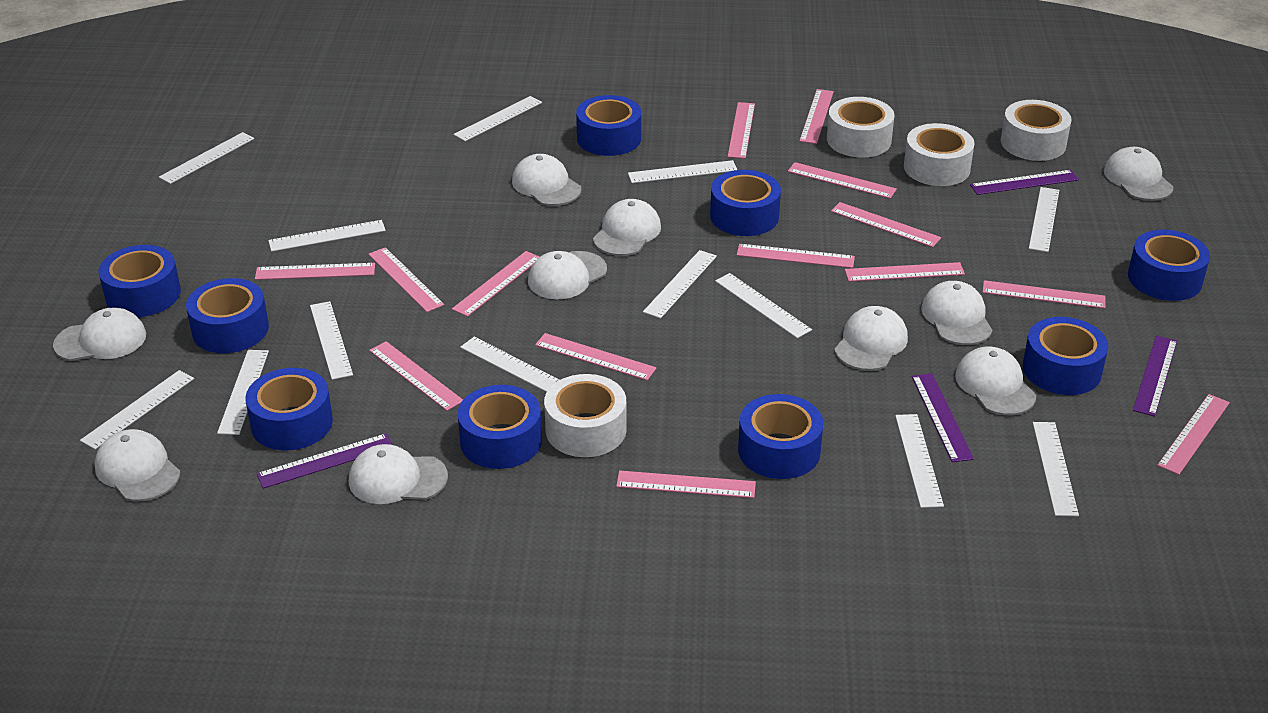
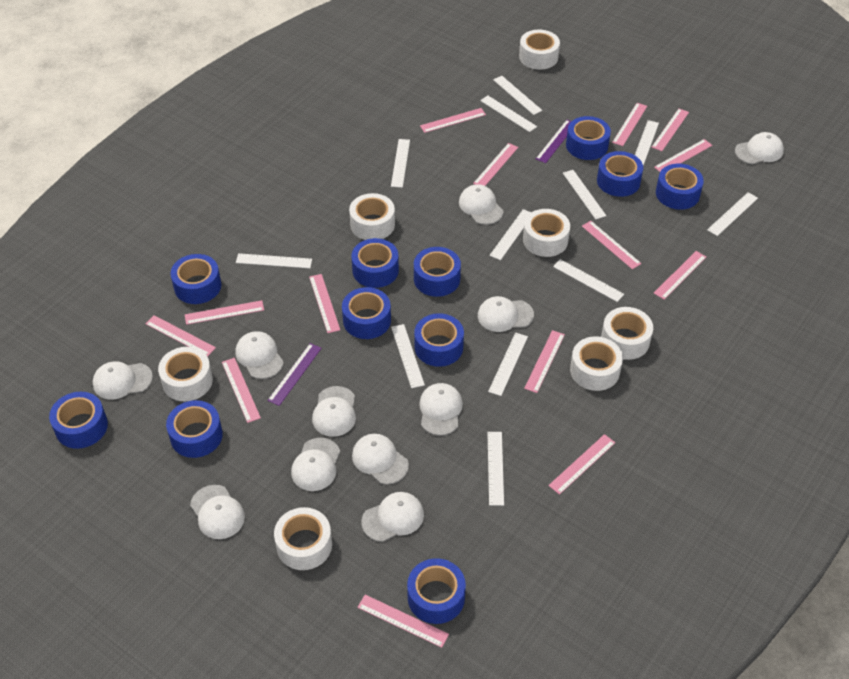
blue tape: 9 -> 11
purple ruler: 4 -> 2
white cap: 10 -> 11
white ruler: 13 -> 12
white tape: 4 -> 7

